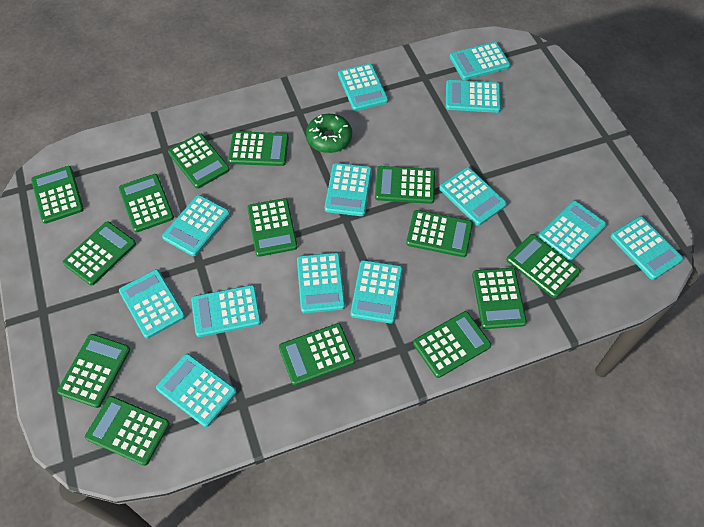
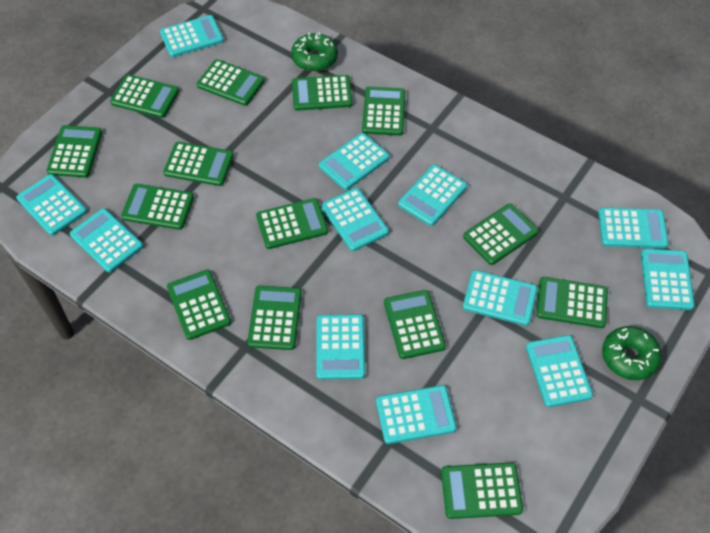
green donut: 1 -> 2
turquoise calculator: 13 -> 12

